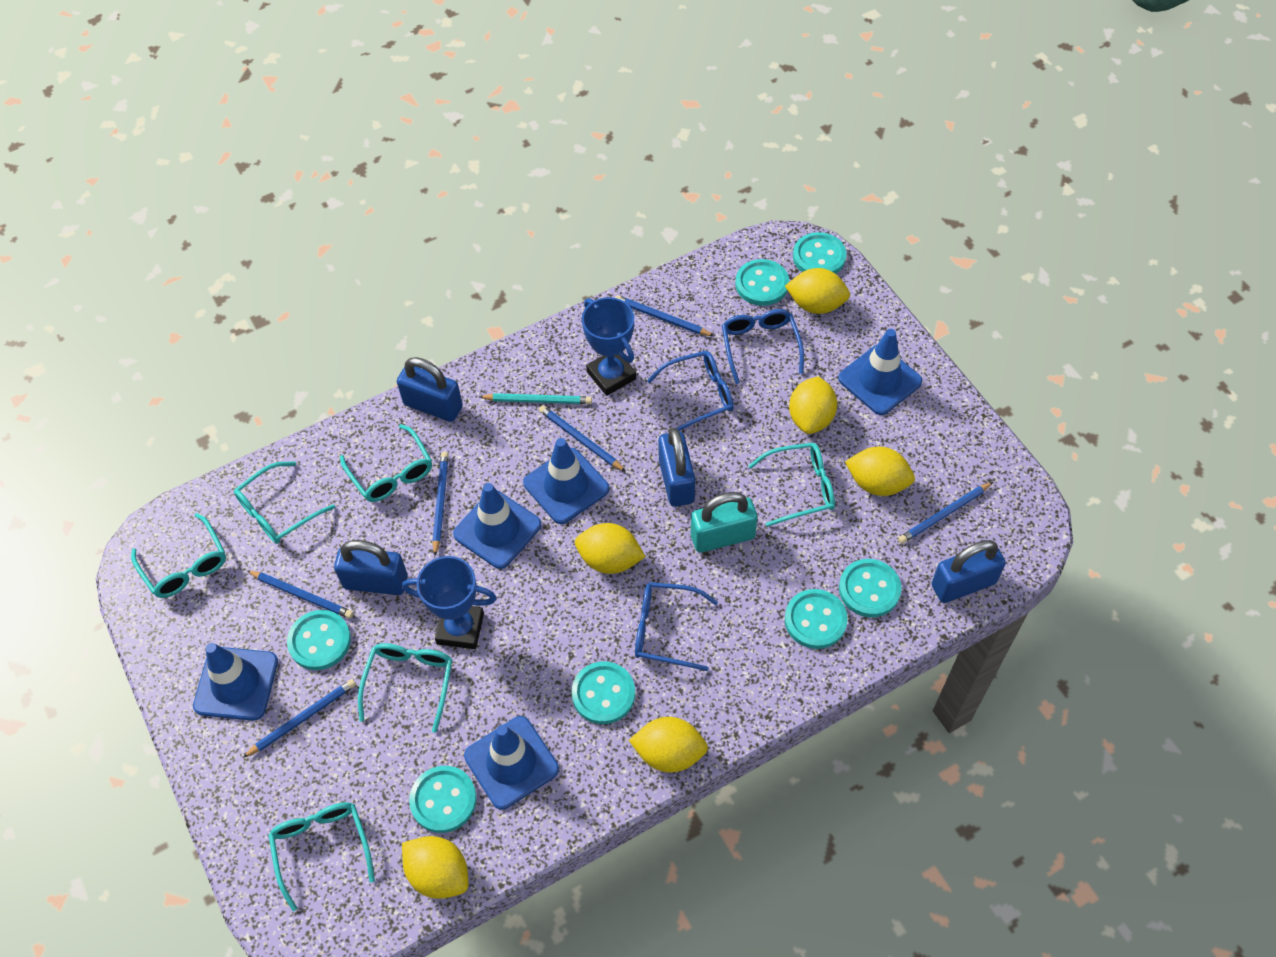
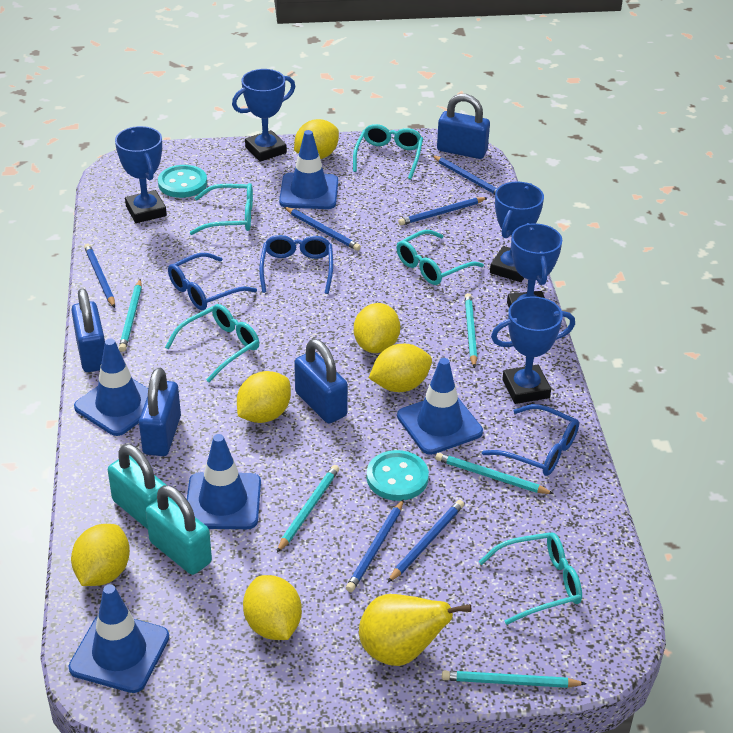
blue trophy: 2 -> 5
turquoise button: 7 -> 2
turquoise glasses: 6 -> 5
turquoise padlock: 1 -> 2
turquoise pencil: 1 -> 5
yellow pear: 0 -> 1

